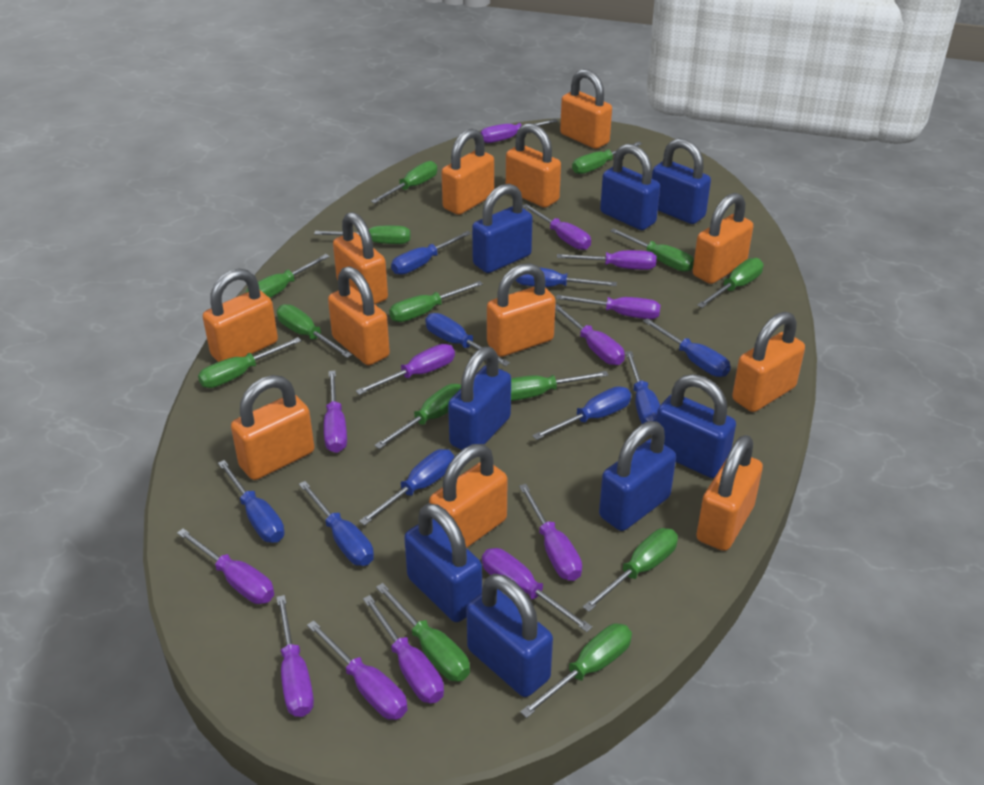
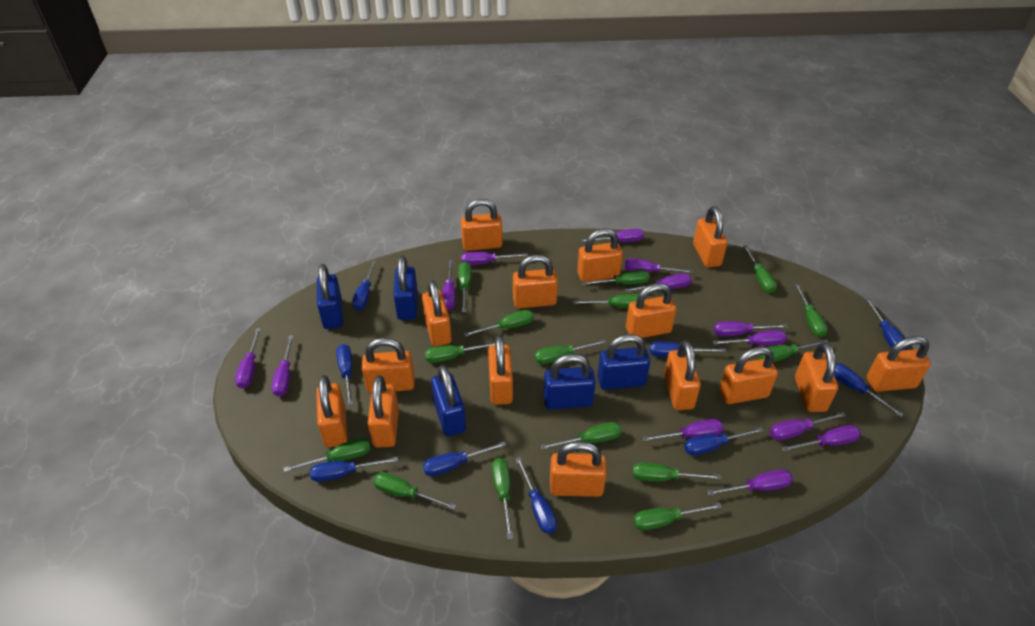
blue padlock: 8 -> 5
green screwdriver: 14 -> 15
orange padlock: 12 -> 15

